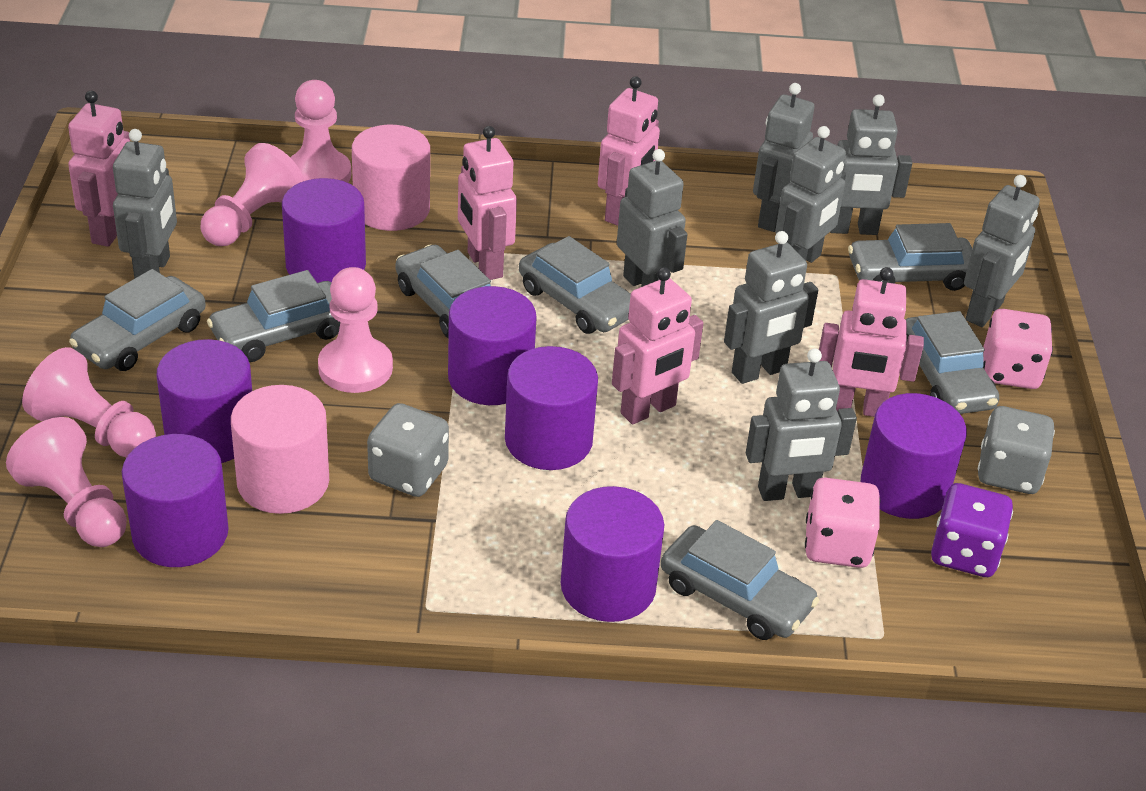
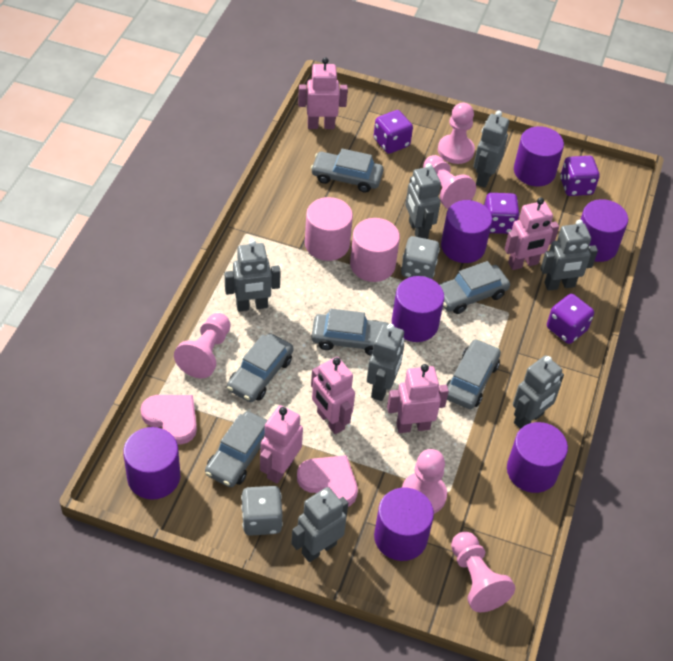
grey car: 7 -> 6
grey robot: 8 -> 7
pink dice: 2 -> 0
pink heart: 0 -> 2
purple dice: 1 -> 4

